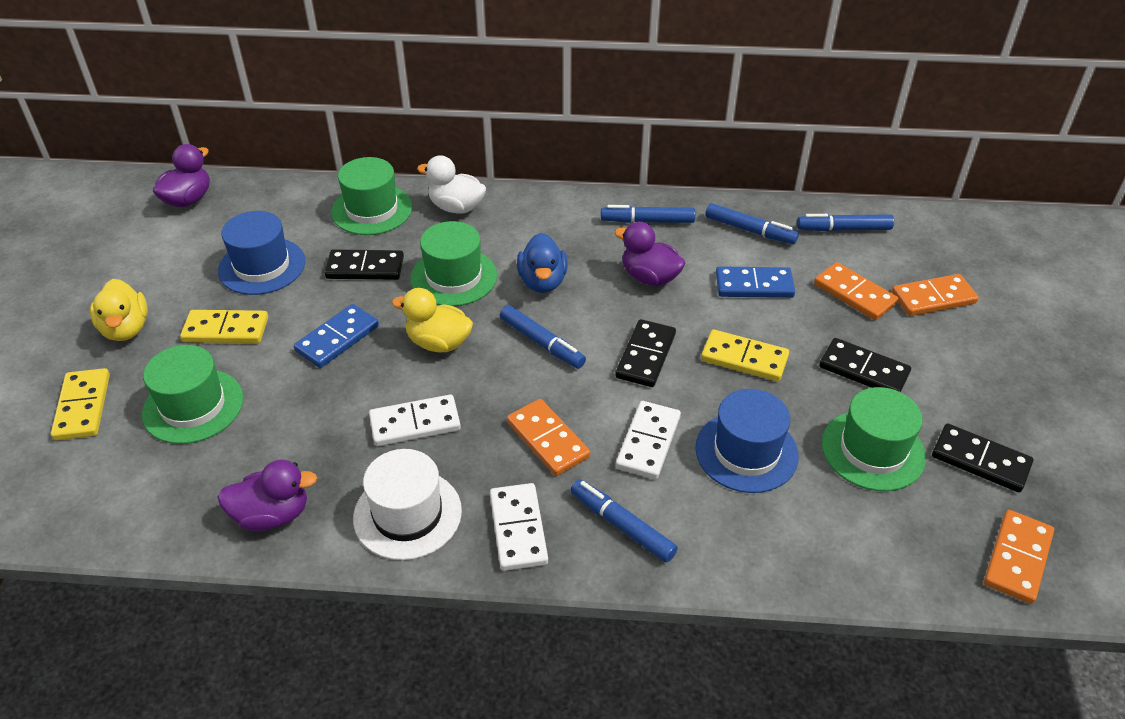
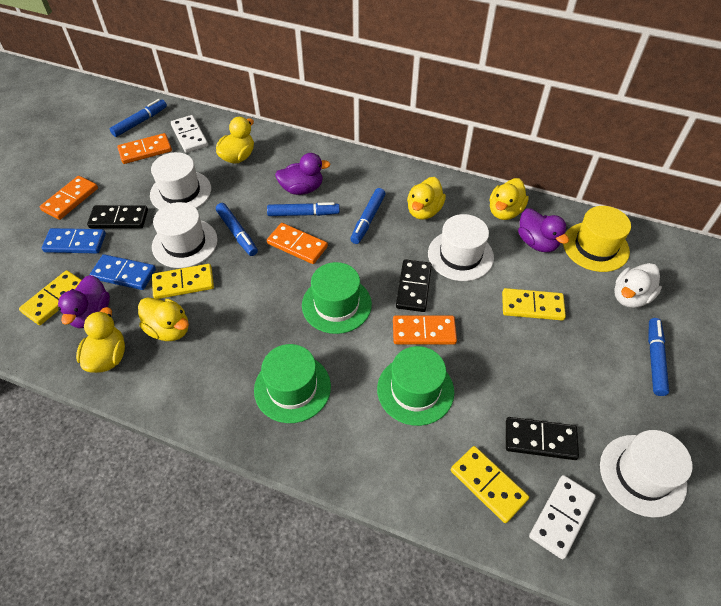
black domino: 4 -> 3
blue duck: 1 -> 0
blue hat: 2 -> 0
green hat: 4 -> 3
white domino: 3 -> 2
white hat: 1 -> 4
yellow domino: 3 -> 4
yellow duck: 2 -> 5
yellow hat: 0 -> 1

